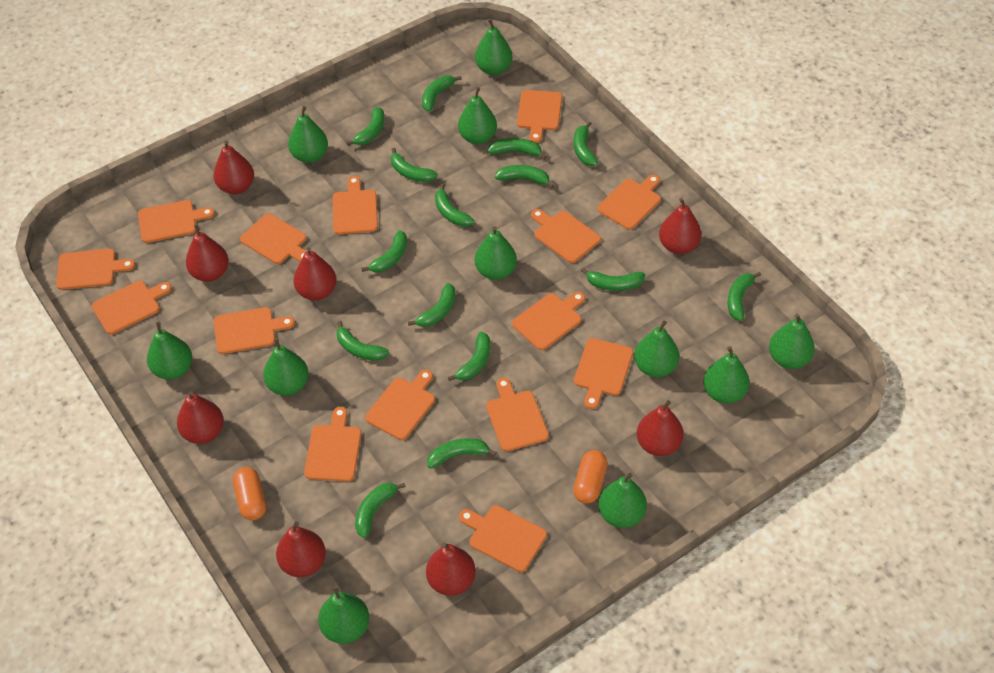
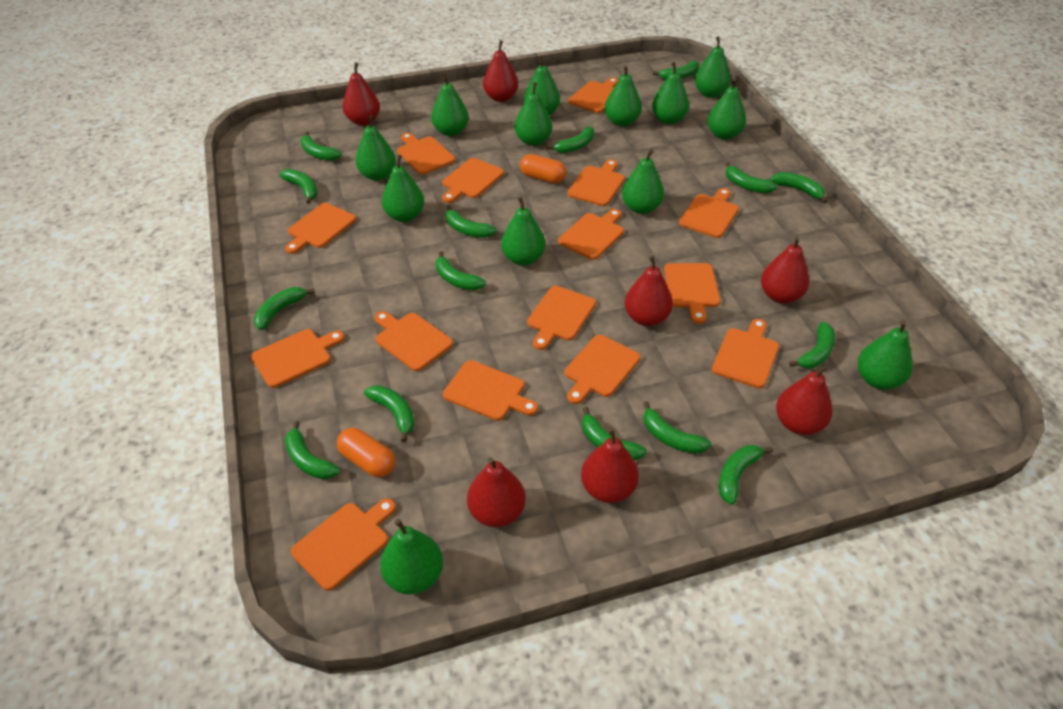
green pear: 11 -> 13
red pear: 8 -> 7

